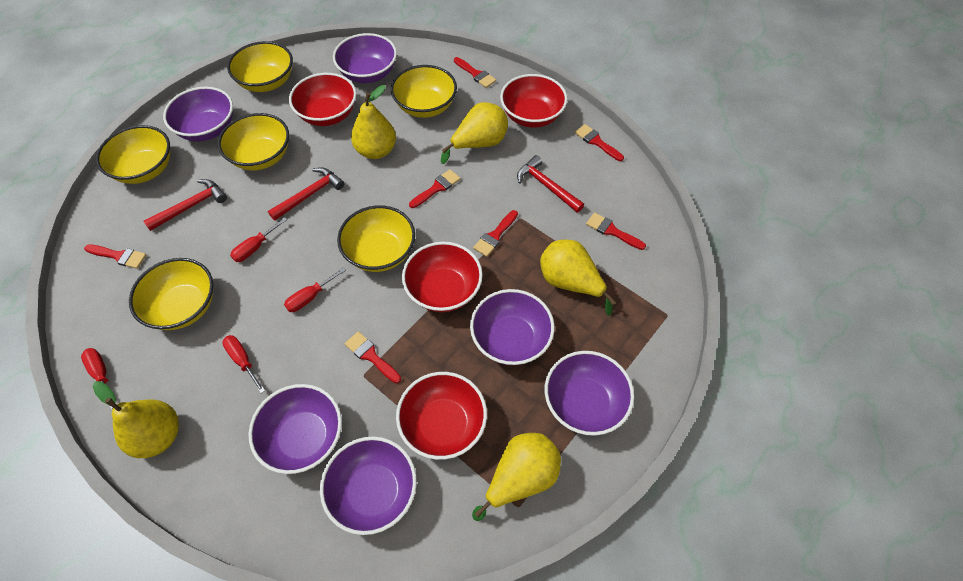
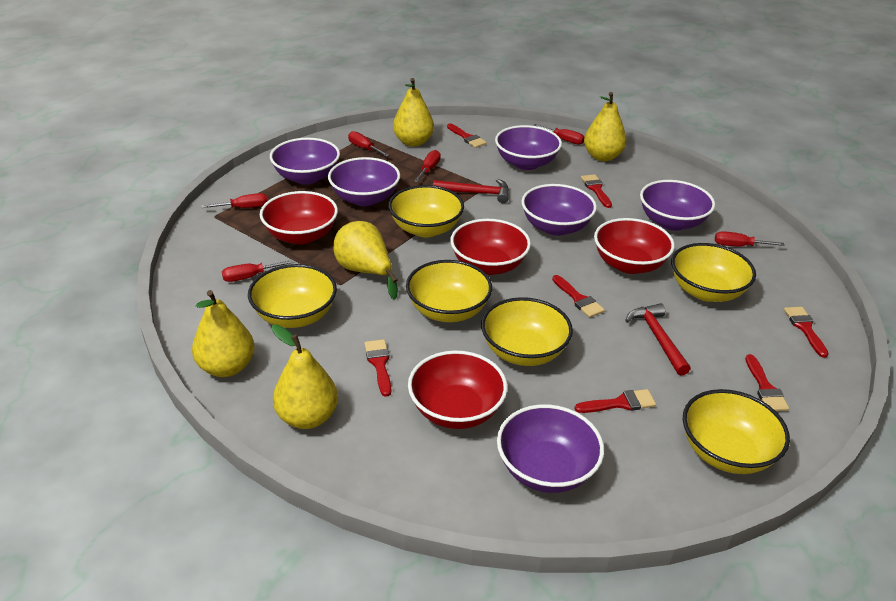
red hammer: 3 -> 2
red screwdriver: 4 -> 6

